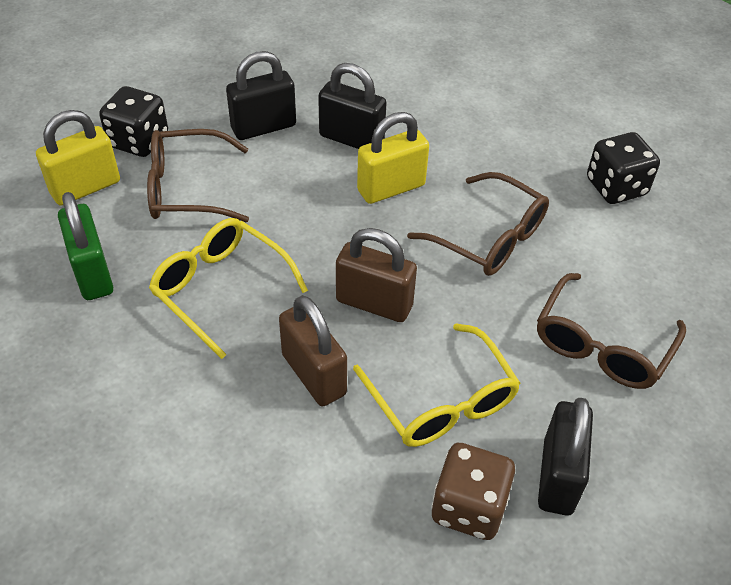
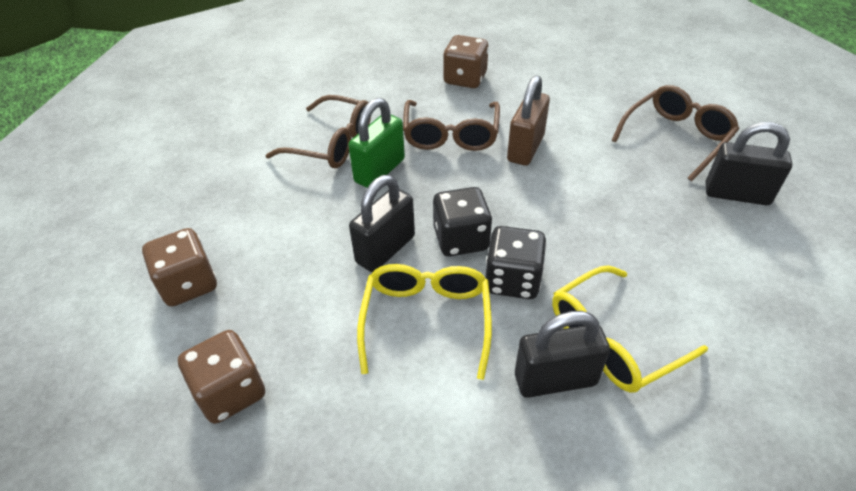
brown dice: 1 -> 3
brown padlock: 2 -> 1
yellow padlock: 2 -> 0

